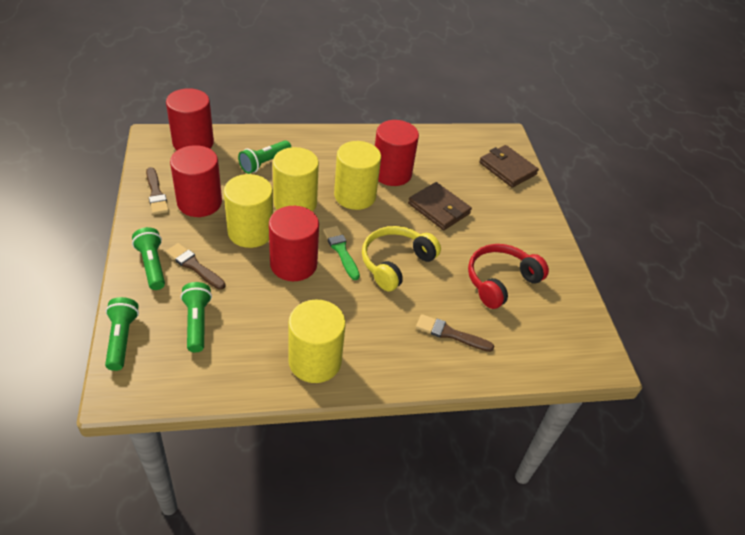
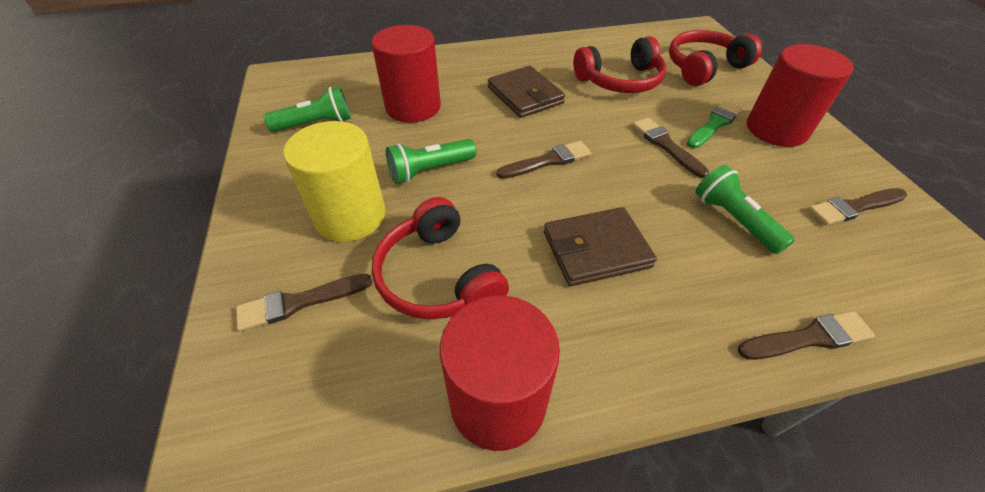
brown brush: 3 -> 5
green flashlight: 4 -> 3
red cylinder: 4 -> 3
red headphones: 1 -> 3
yellow cylinder: 4 -> 1
yellow headphones: 1 -> 0

